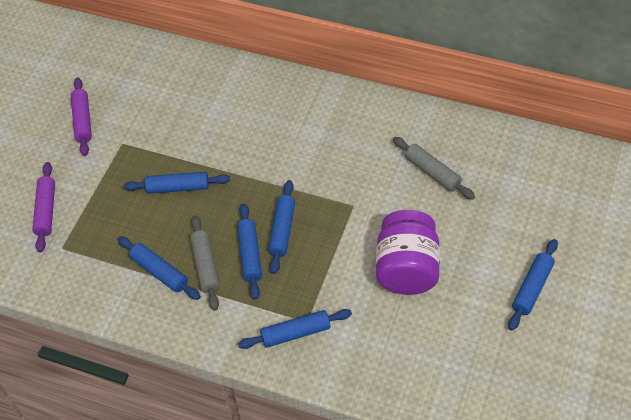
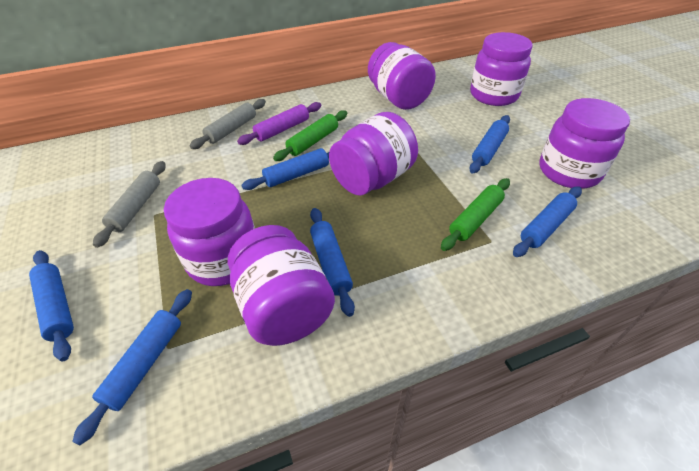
green rolling pin: 0 -> 2
purple jar: 1 -> 6
purple rolling pin: 2 -> 1

